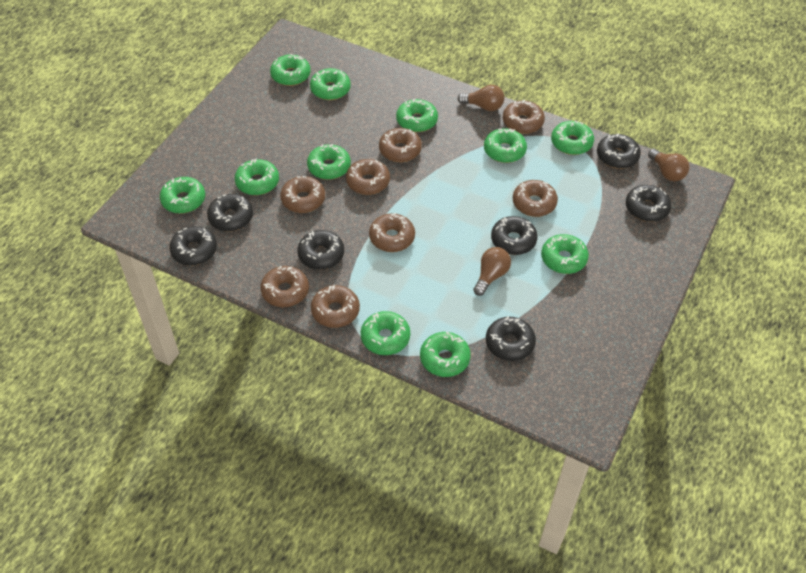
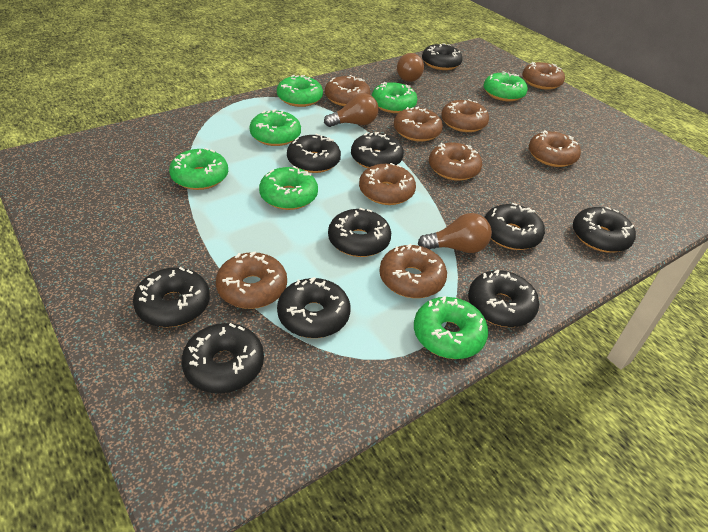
black donut: 7 -> 10
brown donut: 8 -> 9
green donut: 11 -> 7

